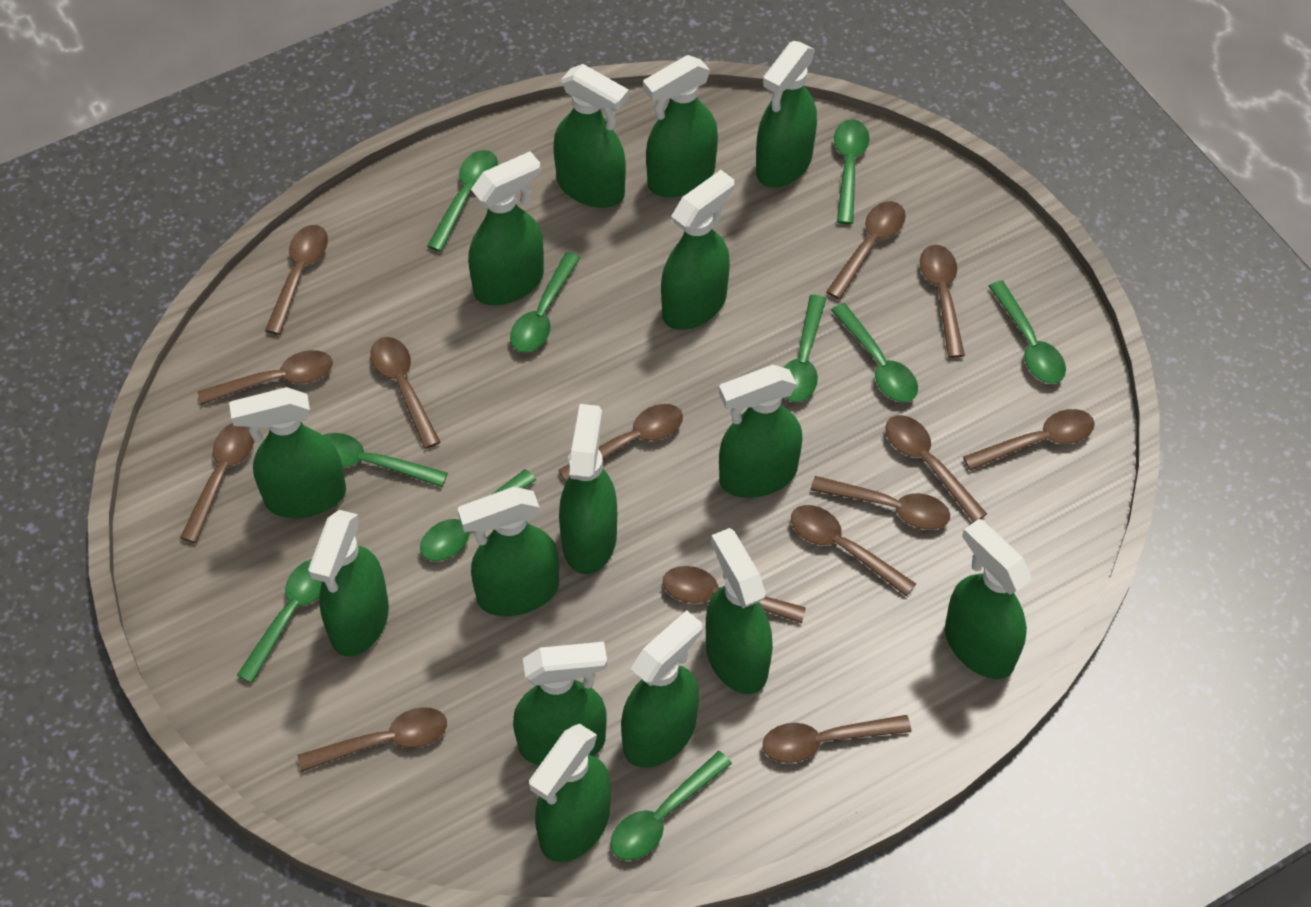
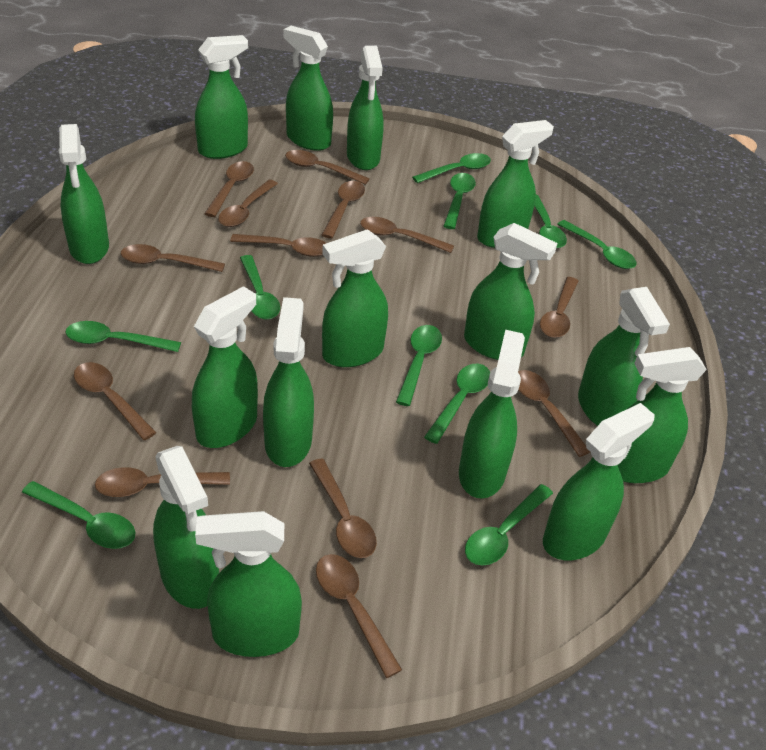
brown spoon: 14 -> 13

